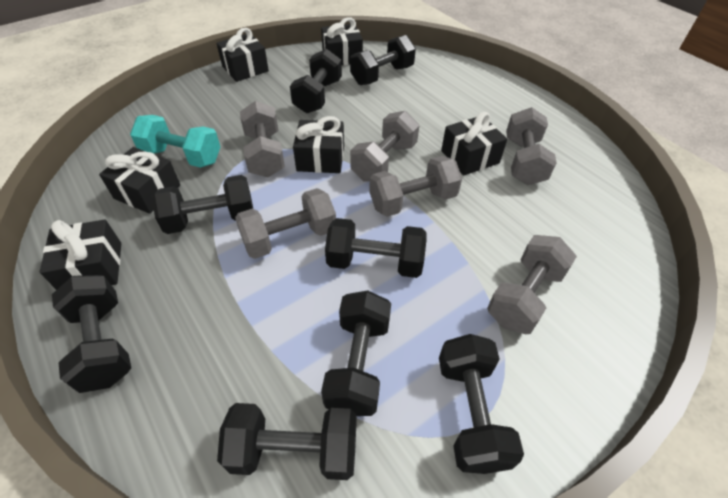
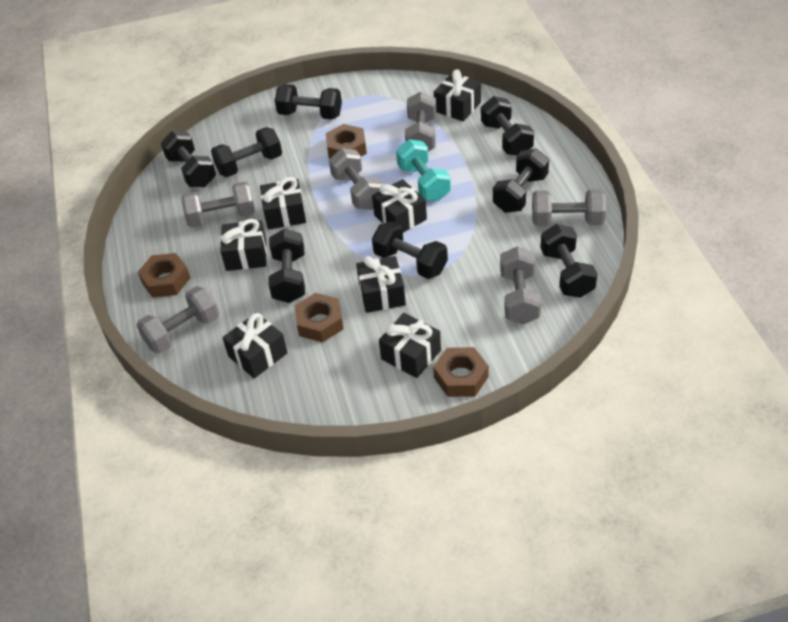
black gift: 6 -> 7
brown nut: 0 -> 4

